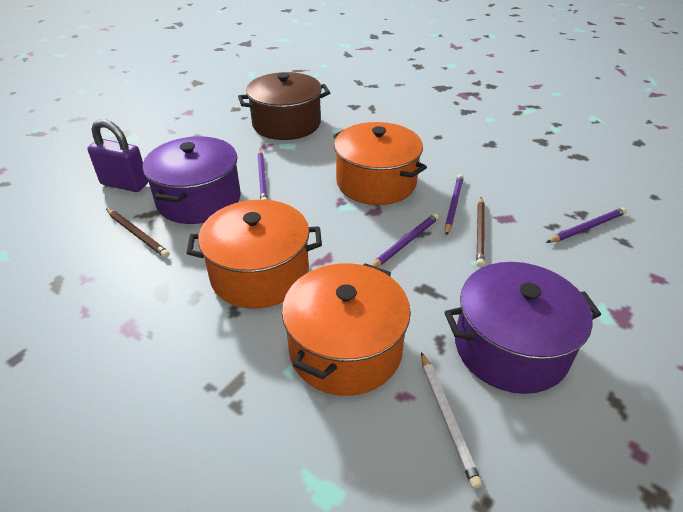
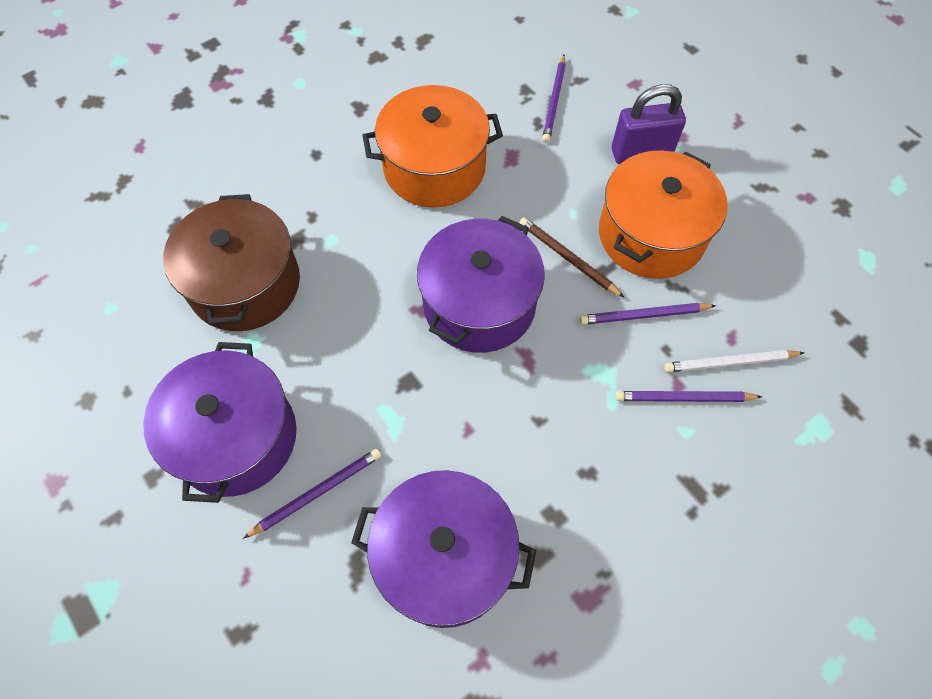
brown pencil: 2 -> 1
orange pot: 3 -> 2
purple pot: 2 -> 3

